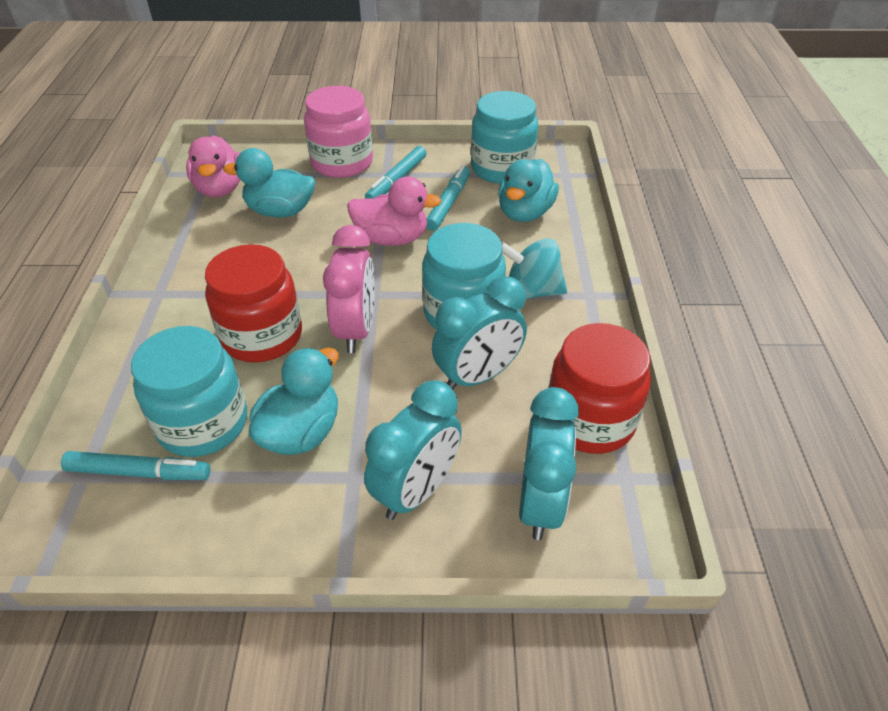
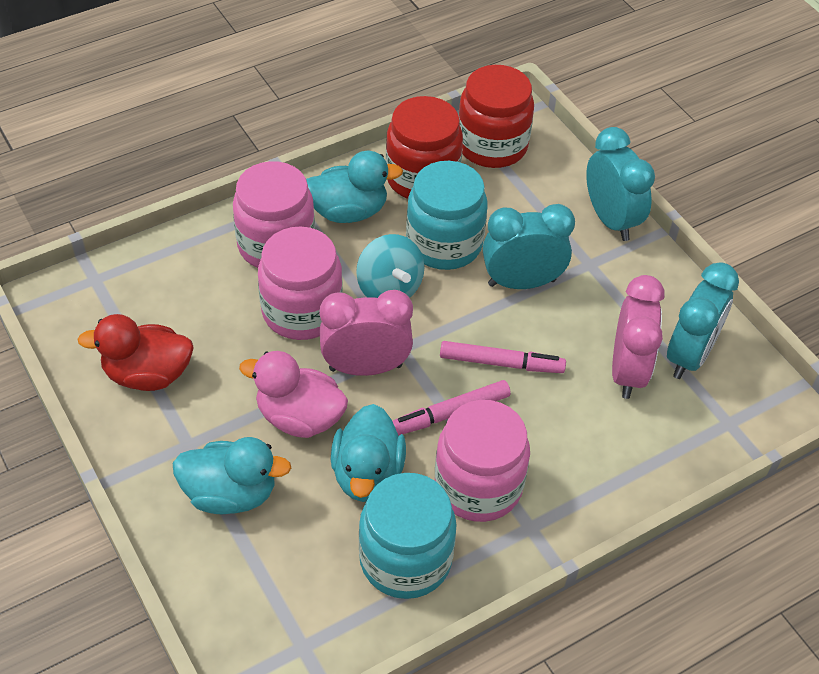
pink clock: 1 -> 2
pink duck: 2 -> 1
pink jar: 1 -> 3
pink marker: 0 -> 2
red duck: 0 -> 1
turquoise jar: 3 -> 2
turquoise marker: 3 -> 0

